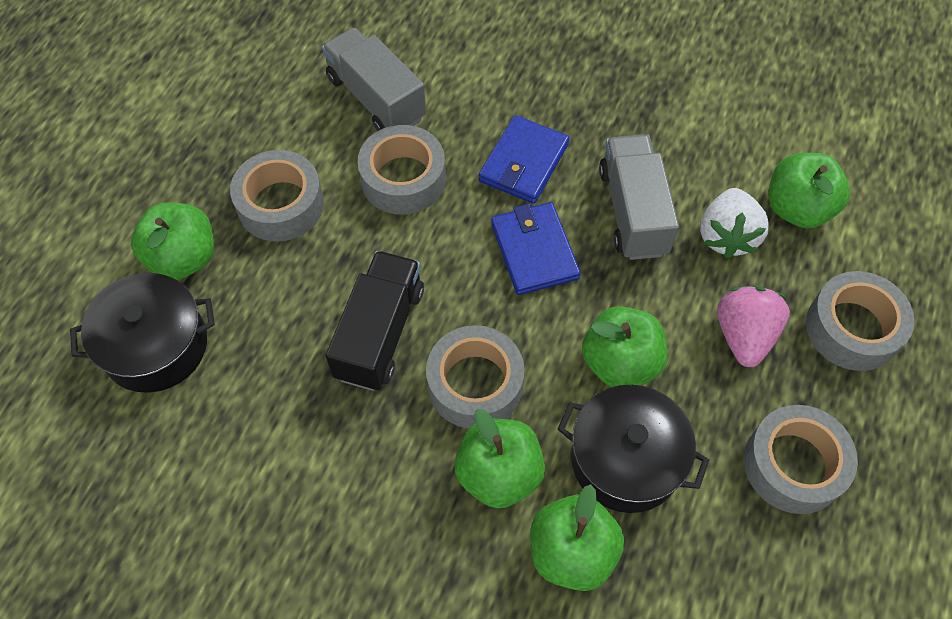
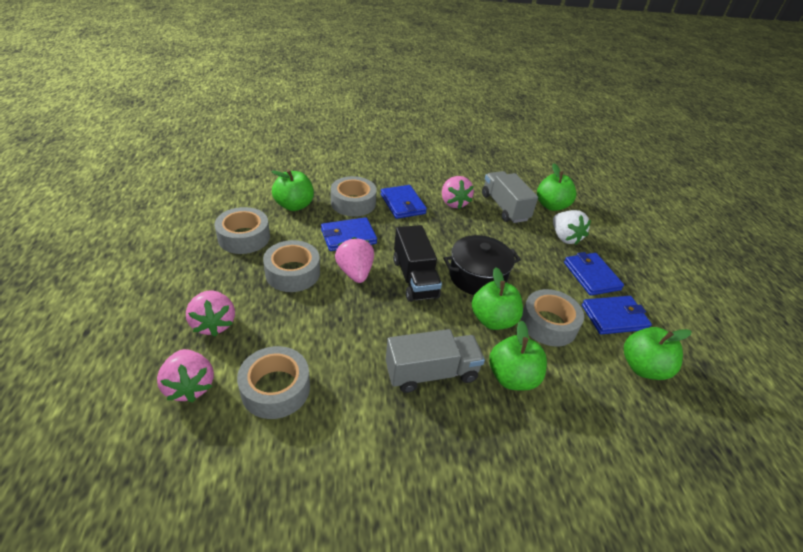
black pot: 2 -> 1
blue wallet: 2 -> 4
pink strawberry: 1 -> 4

